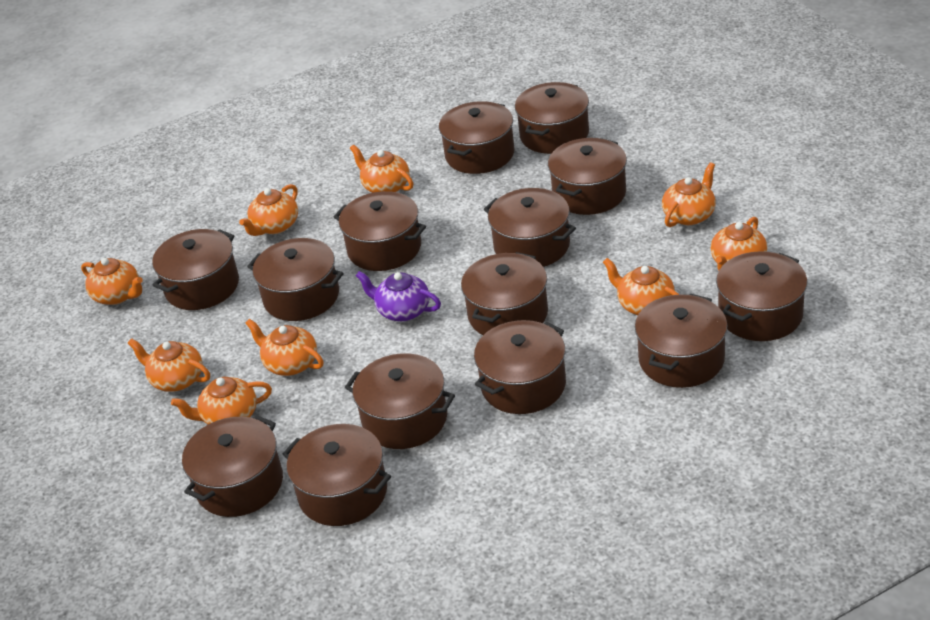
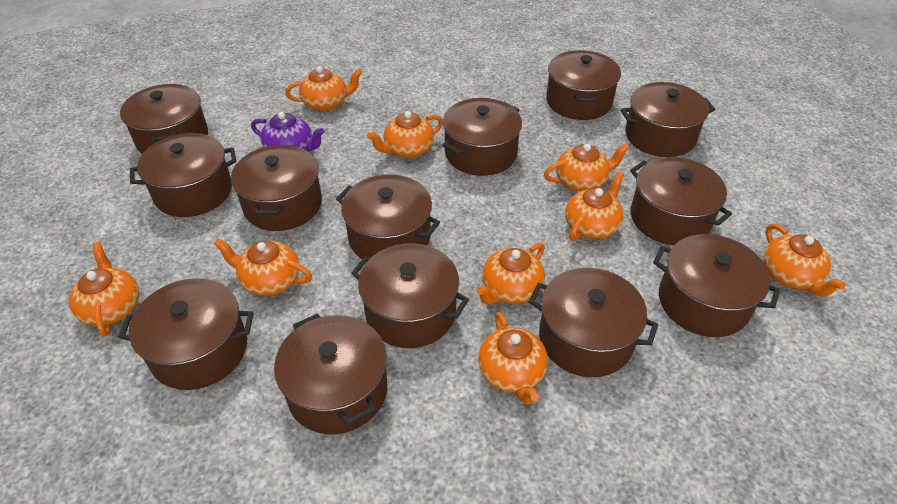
brown pot: 14 -> 13

